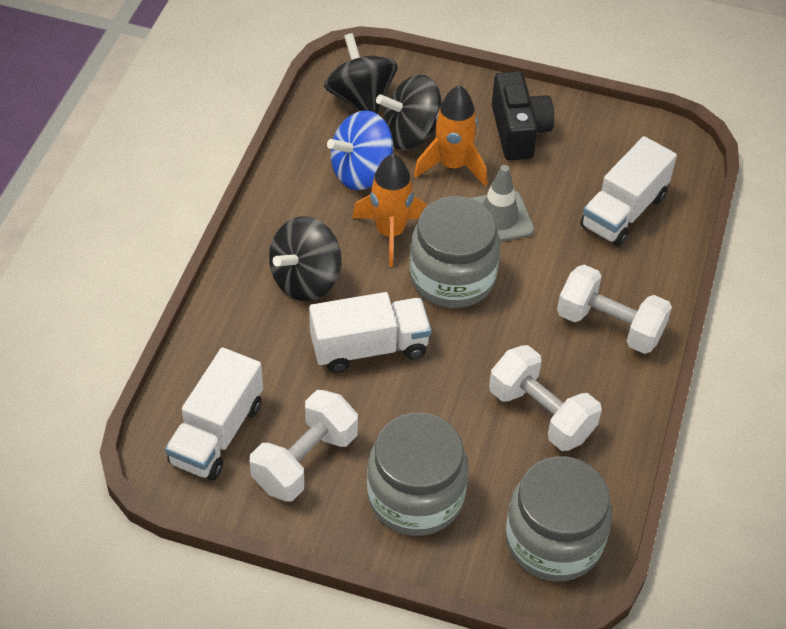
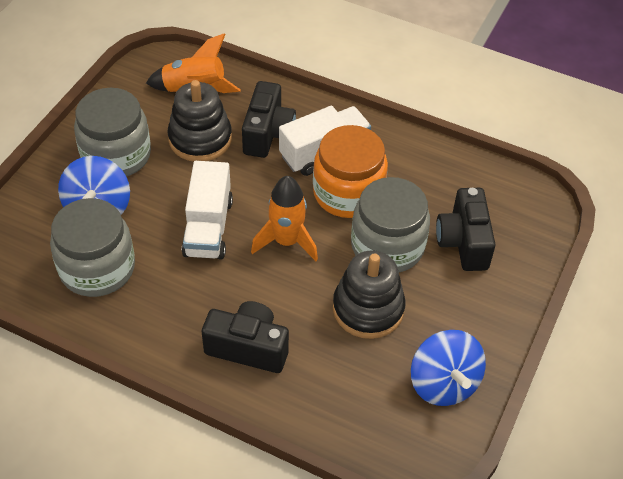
black camera: 1 -> 3
black spinning top: 3 -> 0
black stacking toy: 0 -> 2
blue spinning top: 1 -> 2
grey traffic cone: 1 -> 0
orange jar: 0 -> 1
white dumbbell: 3 -> 0
white truck: 3 -> 2

